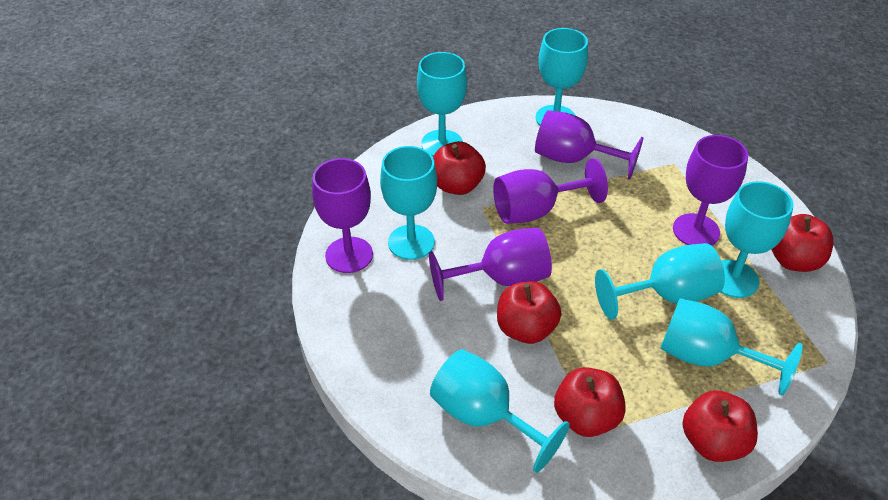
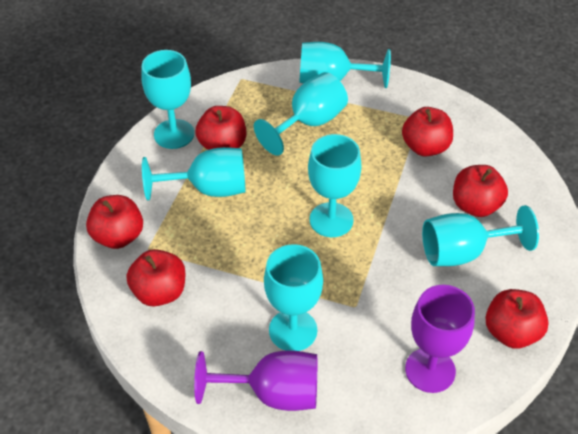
purple goblet: 5 -> 2
red apple: 5 -> 6

